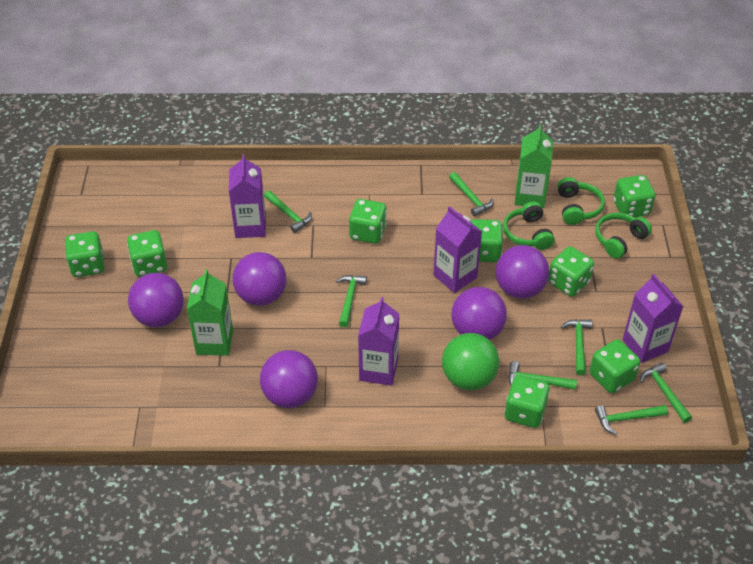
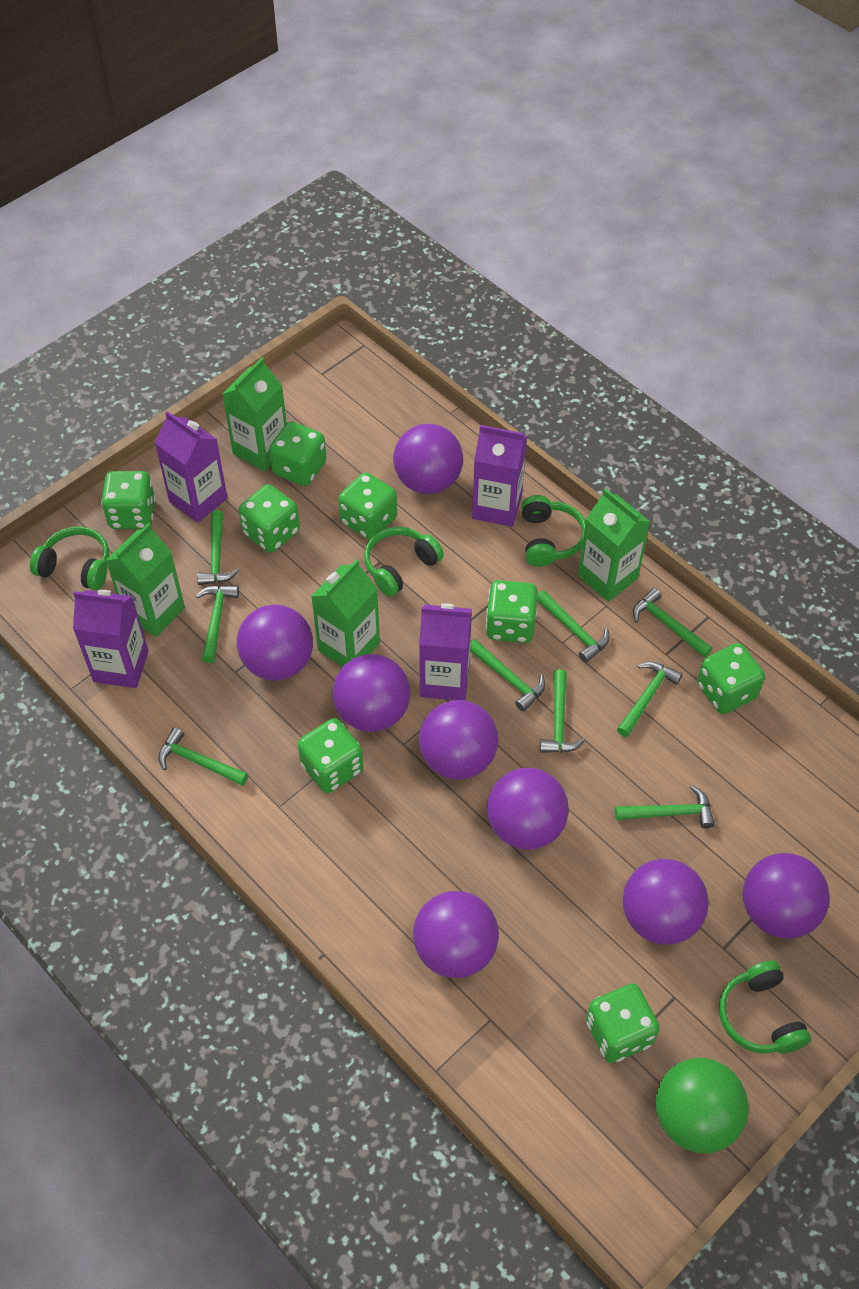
green carton: 2 -> 4
green hammer: 7 -> 9
green headphones: 3 -> 4
purple ball: 5 -> 8

